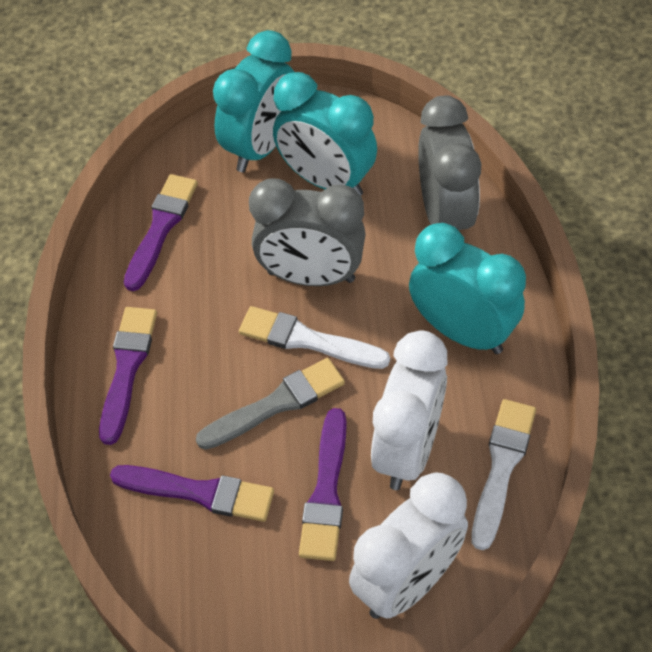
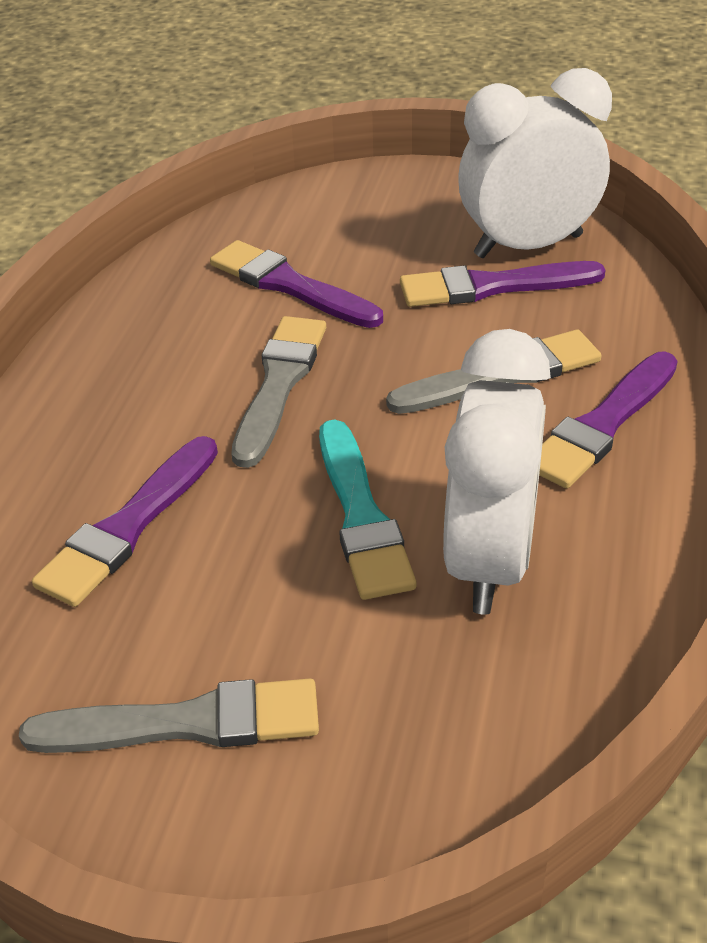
grey brush: 1 -> 3
grey clock: 2 -> 0
turquoise brush: 0 -> 1
turquoise clock: 3 -> 0
white brush: 2 -> 0

